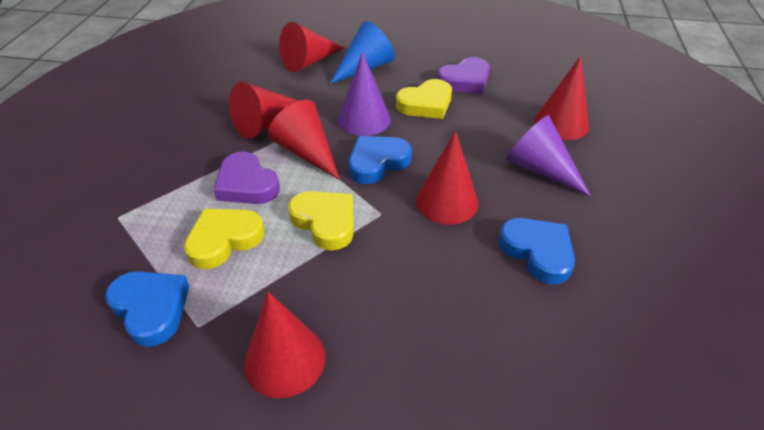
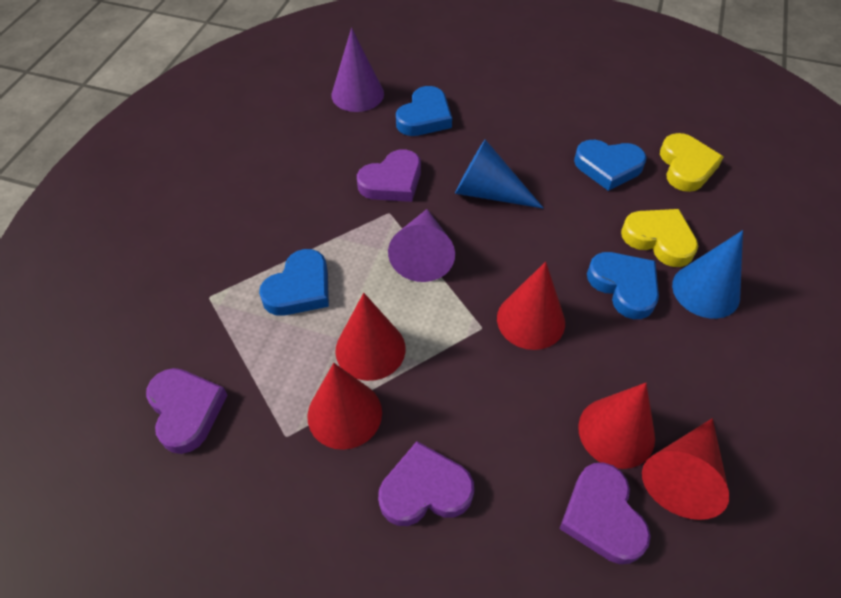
blue cone: 1 -> 2
blue heart: 3 -> 4
purple heart: 2 -> 4
red cone: 6 -> 5
yellow heart: 3 -> 2

